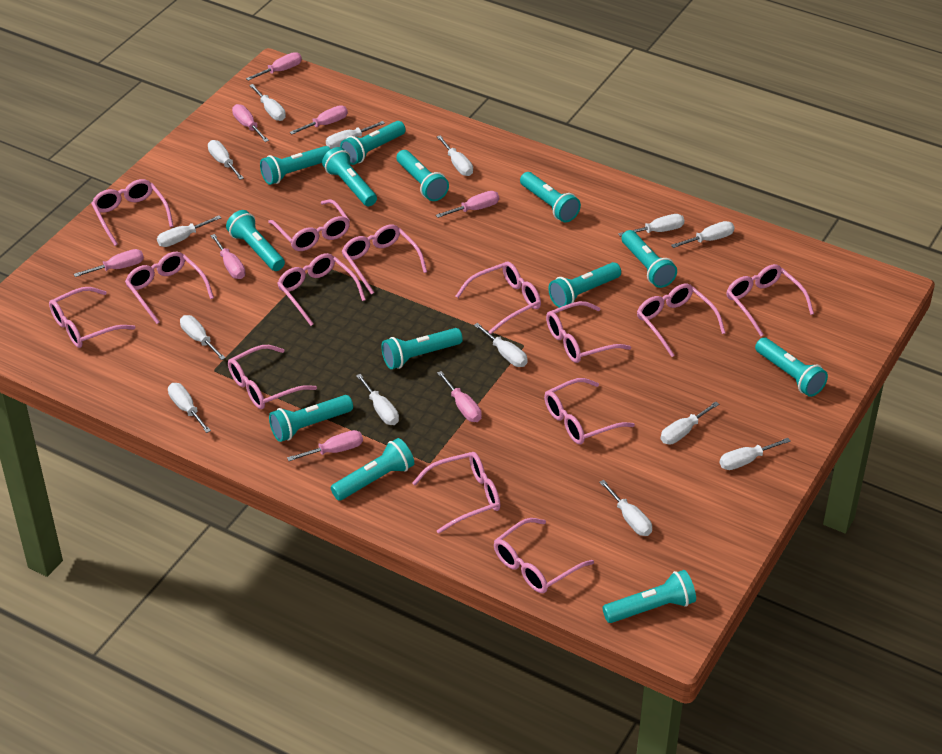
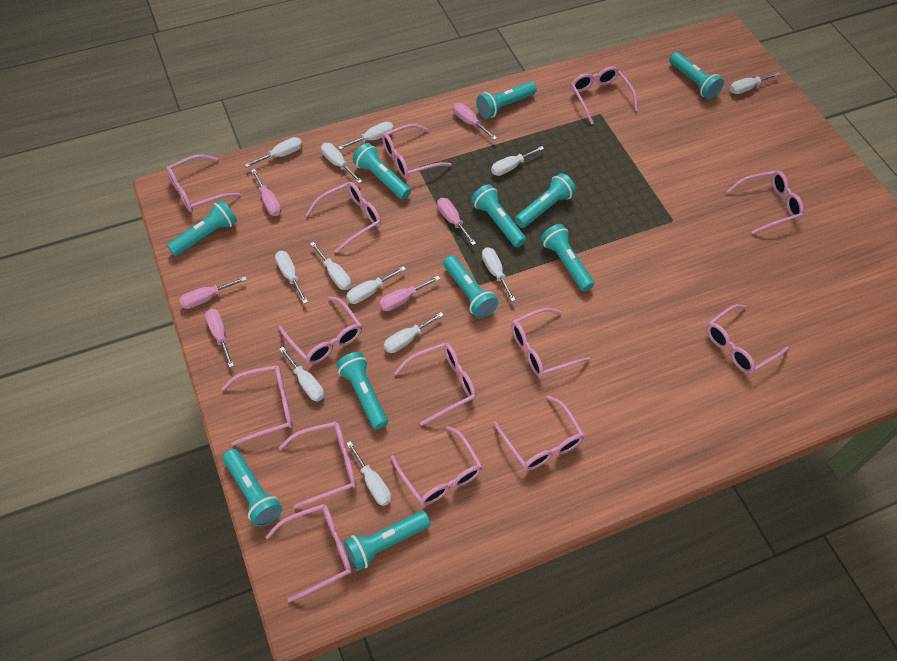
pink screwdriver: 8 -> 6
turquoise flashlight: 13 -> 11
white screwdriver: 14 -> 12

